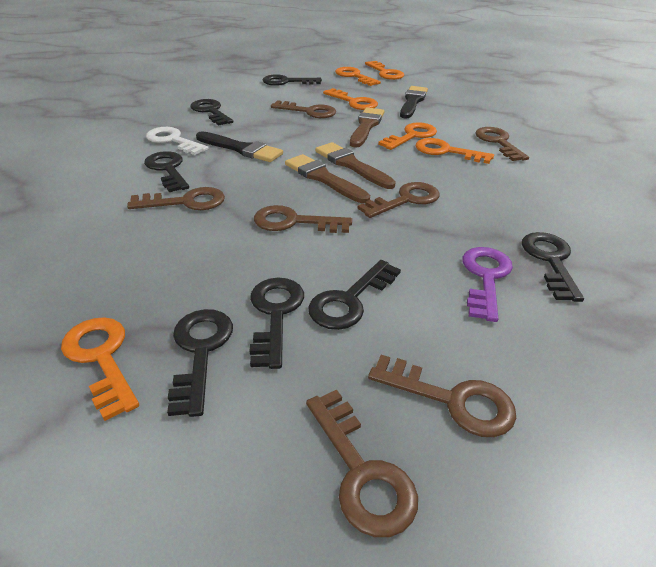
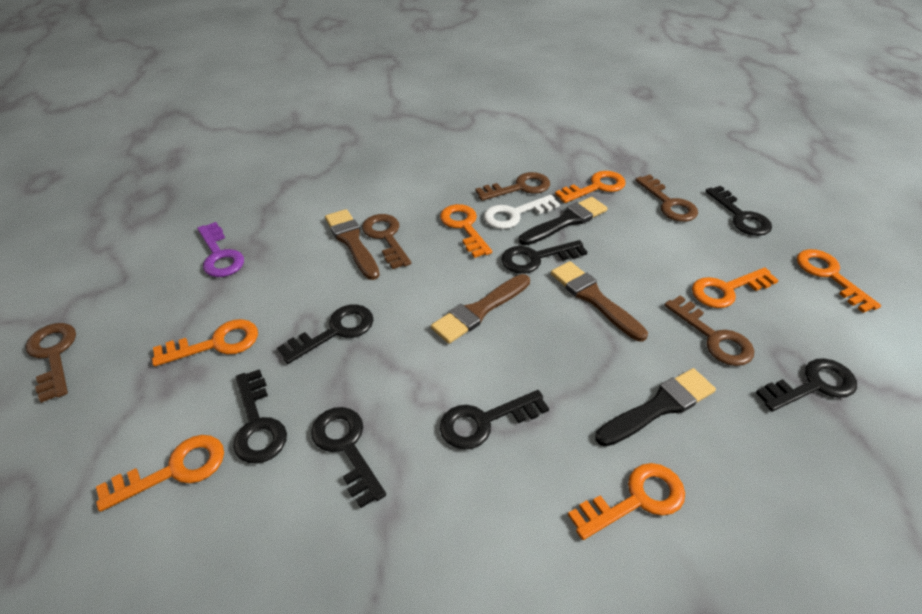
brown key: 7 -> 5
orange key: 6 -> 7

